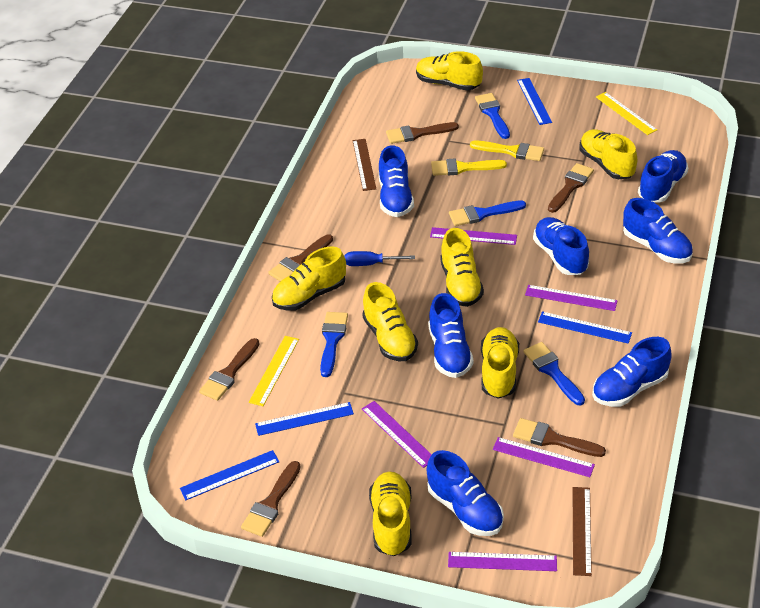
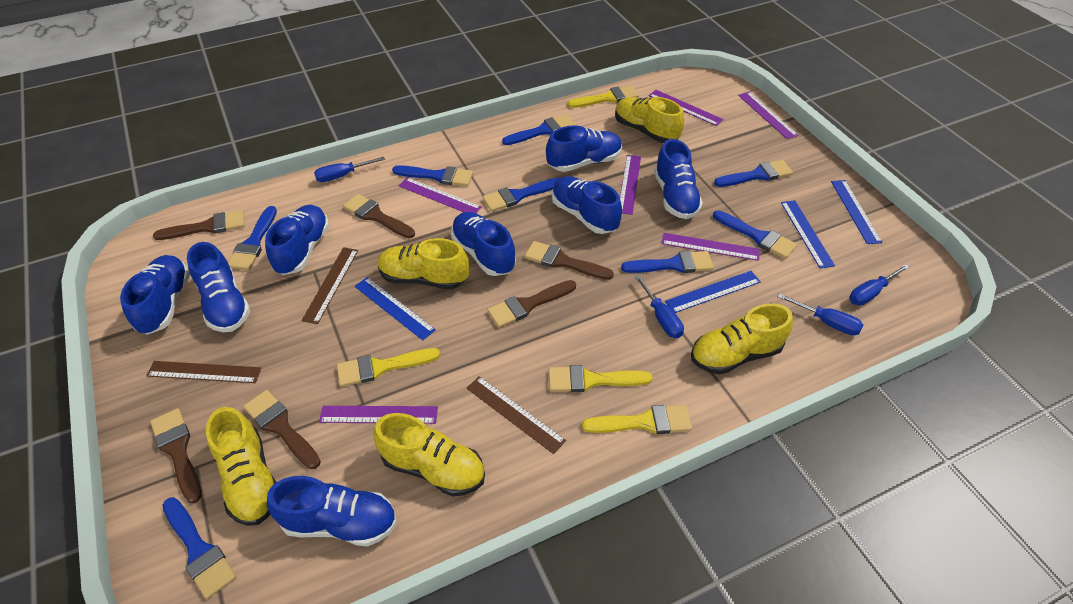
blue brush: 4 -> 8
blue screwdriver: 1 -> 4
blue shoe: 7 -> 8
brown ruler: 2 -> 3
purple ruler: 5 -> 6
yellow brush: 2 -> 4
yellow ruler: 2 -> 0
yellow shoe: 7 -> 5

